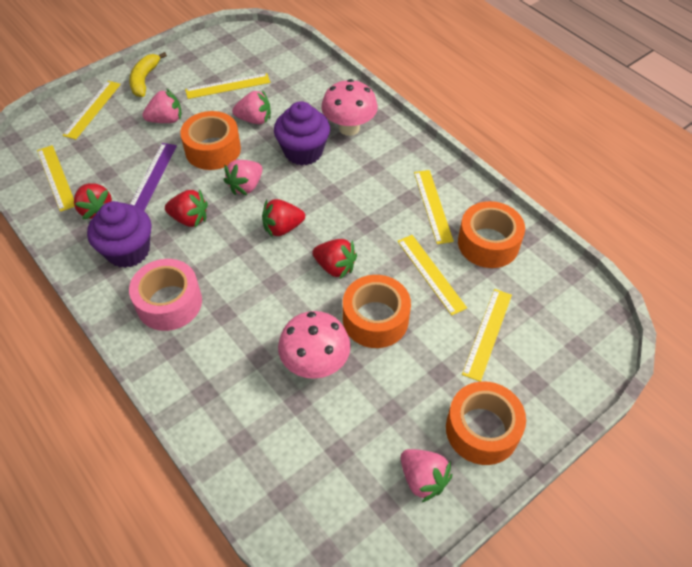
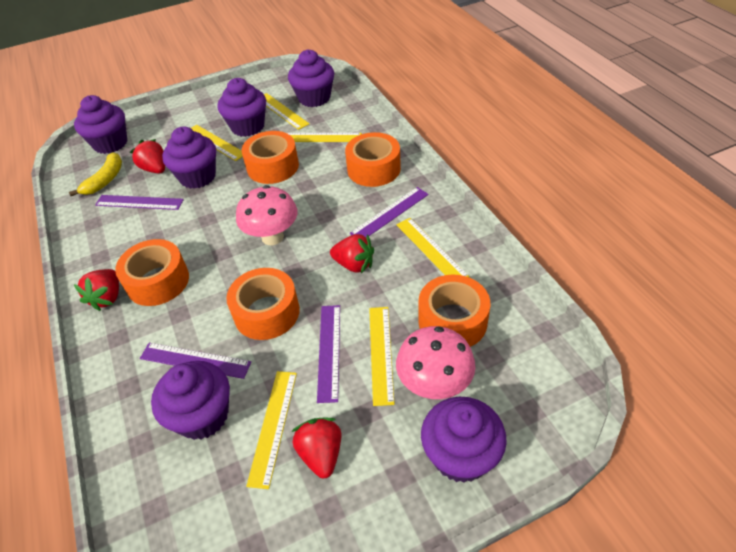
orange tape: 4 -> 5
pink strawberry: 4 -> 0
pink tape: 1 -> 0
purple cupcake: 2 -> 6
purple ruler: 1 -> 4

